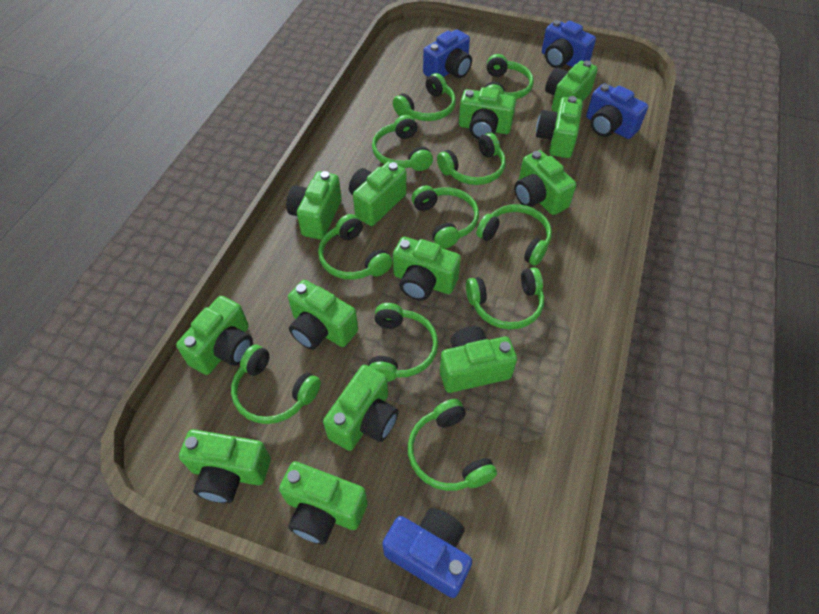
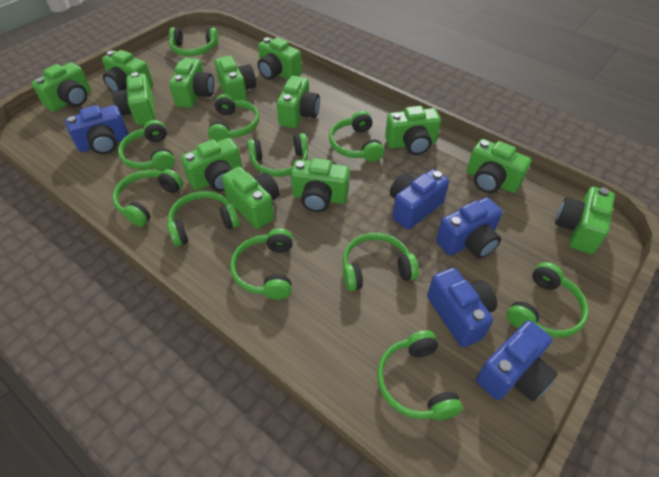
blue camera: 4 -> 5

